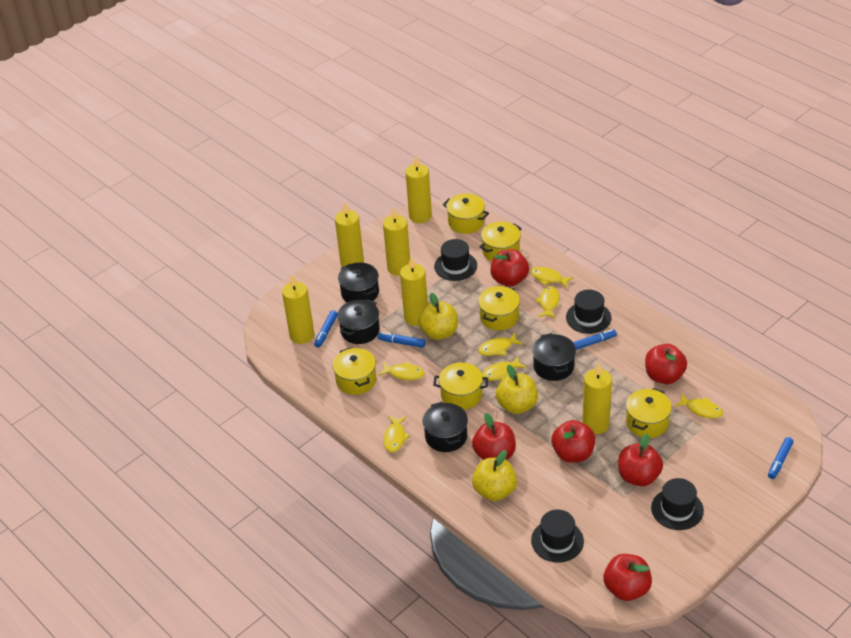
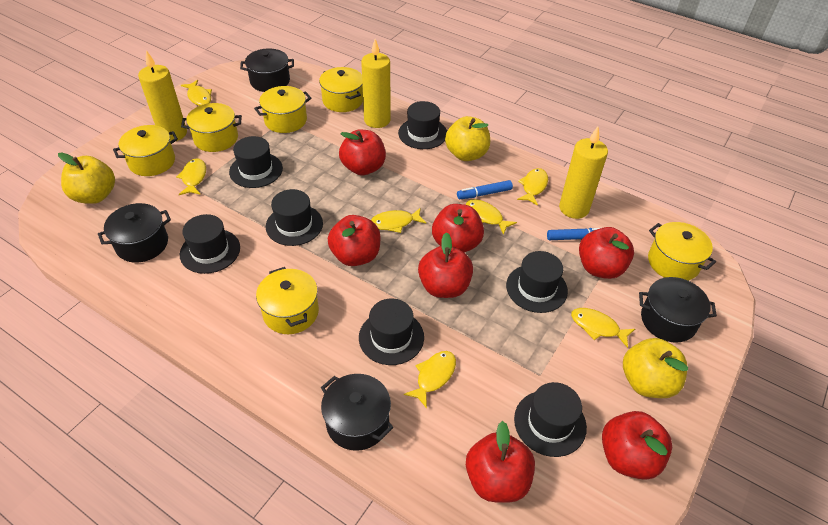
black hat: 4 -> 7
blue marker: 4 -> 2
red apple: 6 -> 7
yellow candle: 6 -> 3

